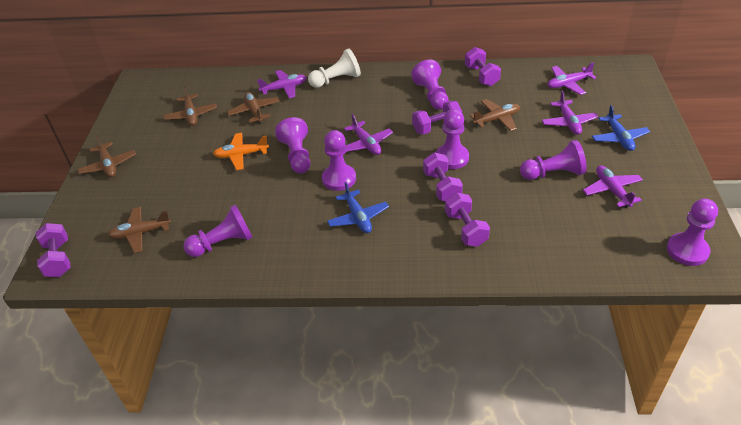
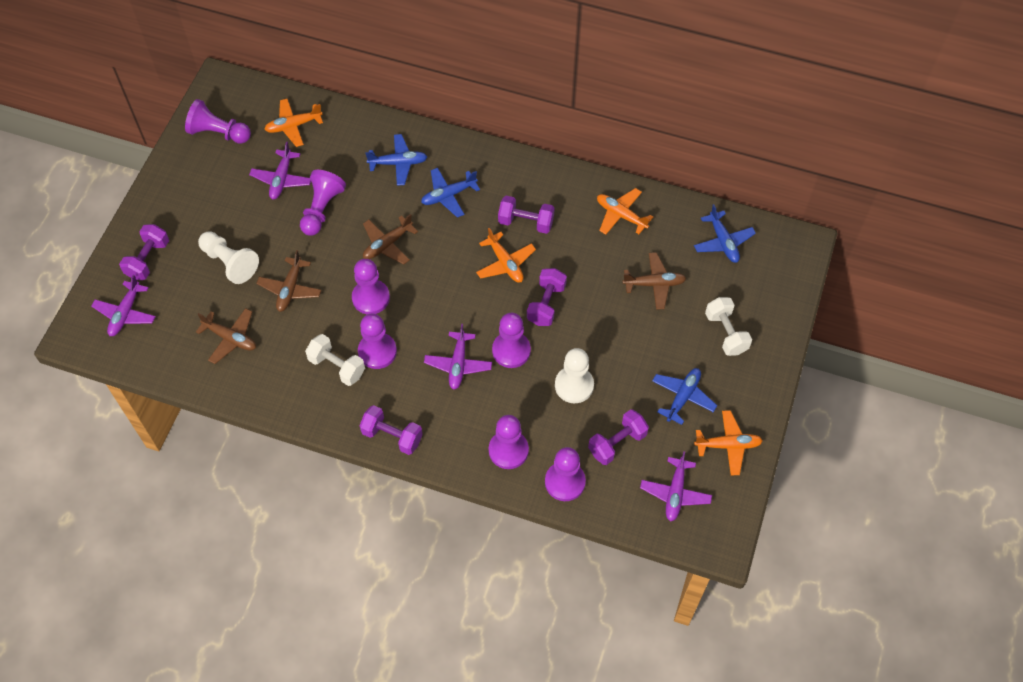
blue plane: 2 -> 4
brown plane: 5 -> 4
orange plane: 1 -> 4
purple plane: 5 -> 4
white dumbbell: 0 -> 2
white pawn: 1 -> 2

